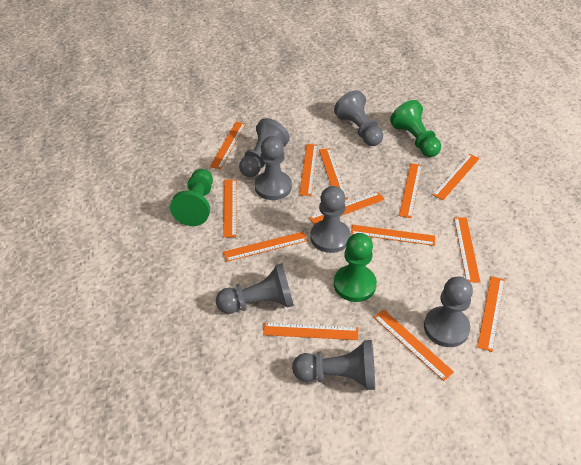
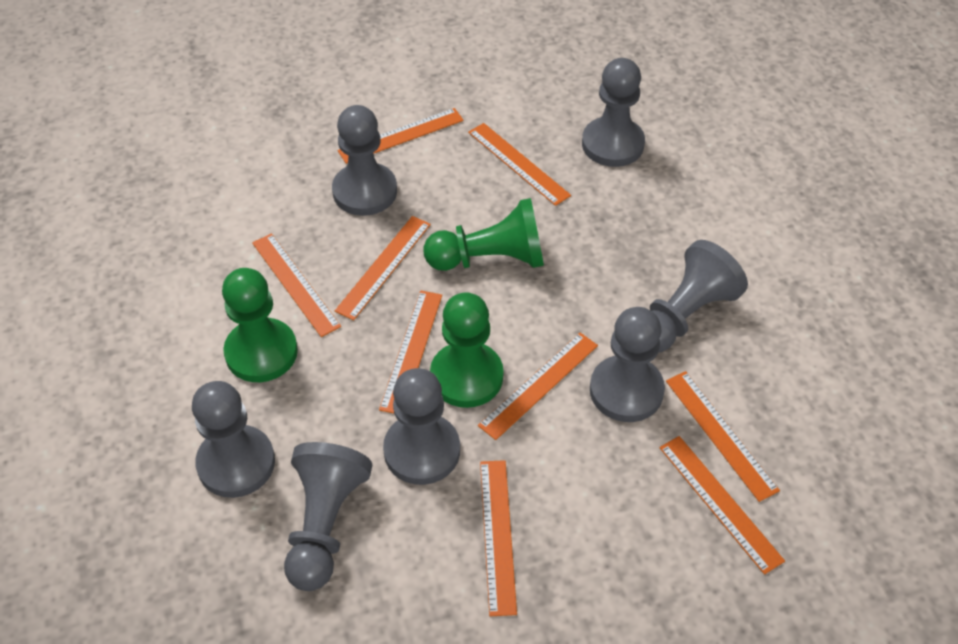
orange ruler: 13 -> 9

